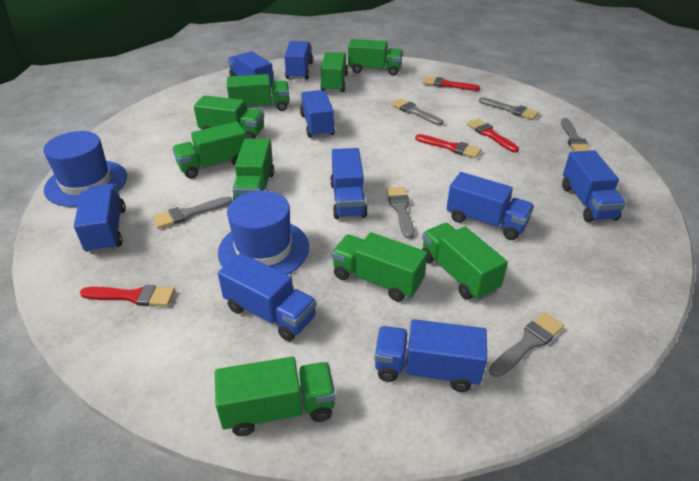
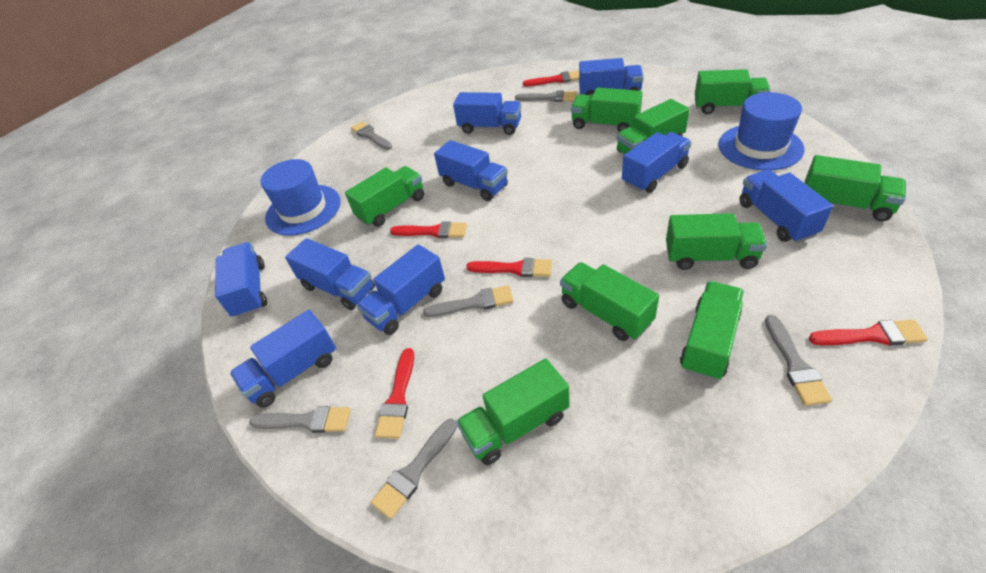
red brush: 4 -> 5

